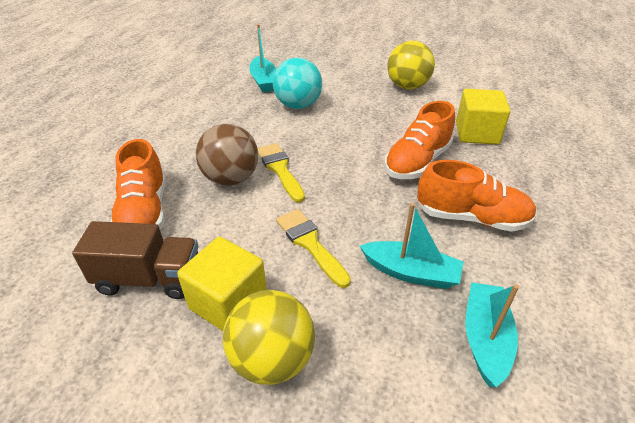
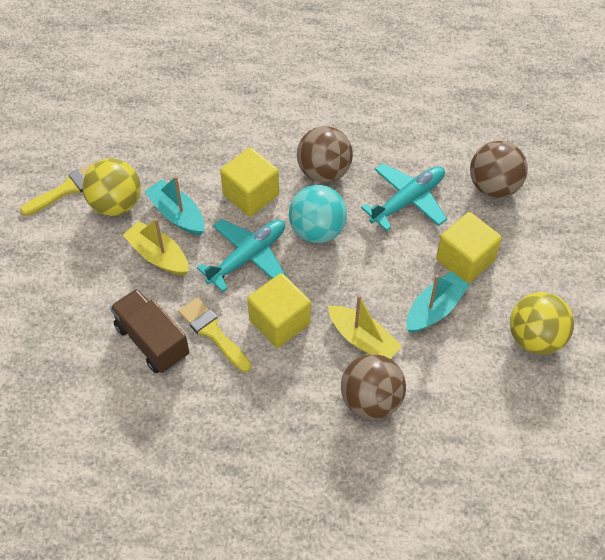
brown ball: 1 -> 3
orange shoe: 3 -> 0
turquoise boat: 3 -> 2
turquoise plane: 0 -> 2
yellow boat: 0 -> 2
yellow cube: 2 -> 3

